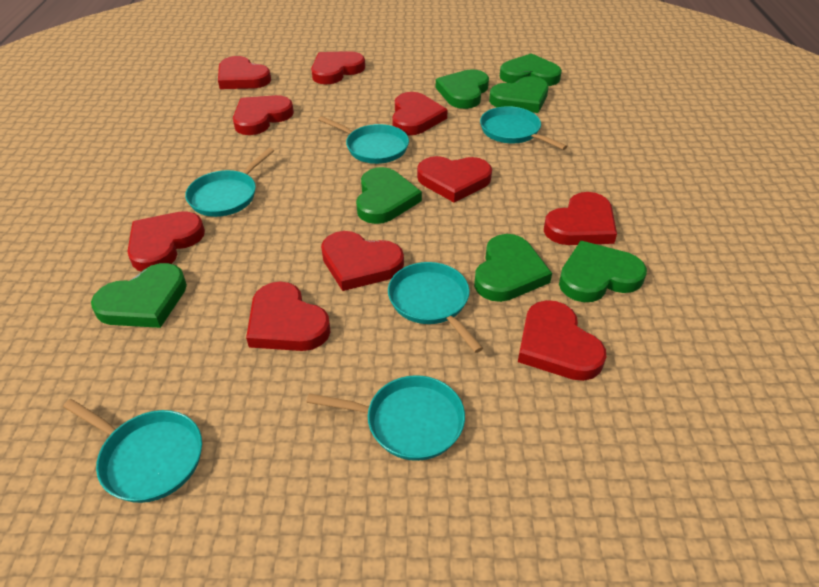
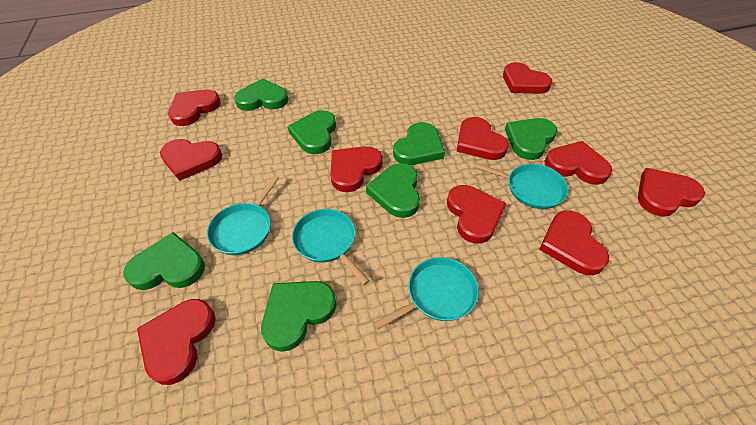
turquoise pan: 6 -> 4

